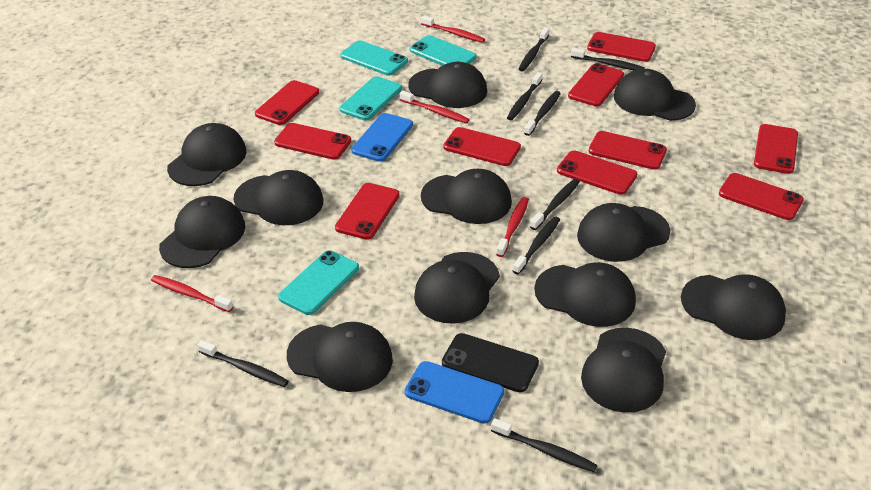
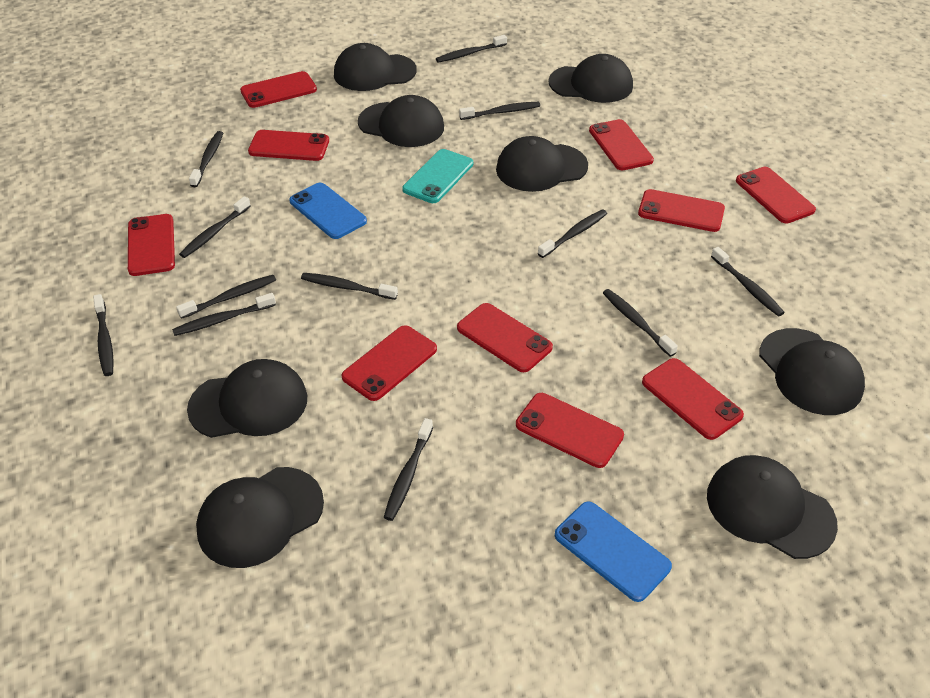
black cap: 12 -> 8
black phone: 1 -> 0
black toothbrush: 8 -> 12
red toothbrush: 4 -> 0
turquoise phone: 4 -> 1

